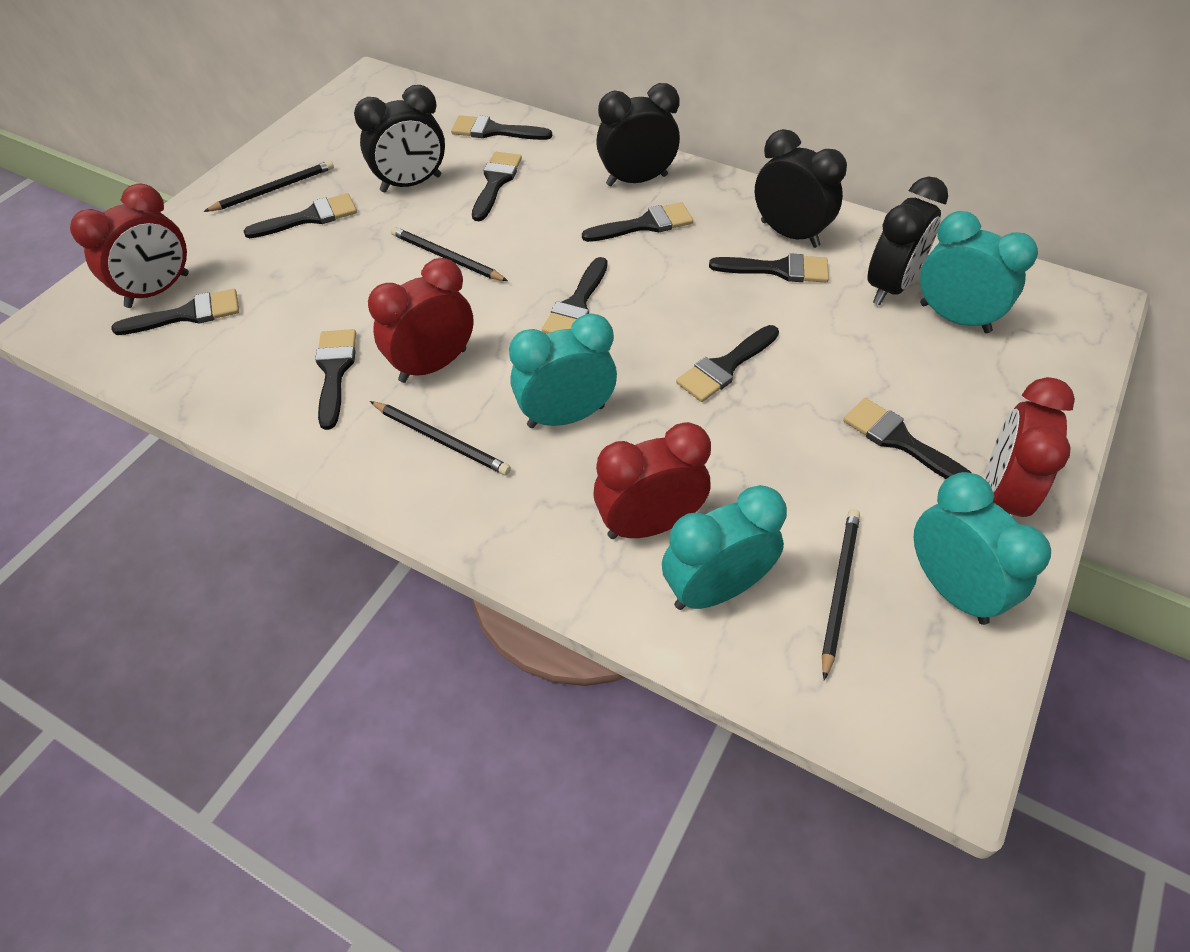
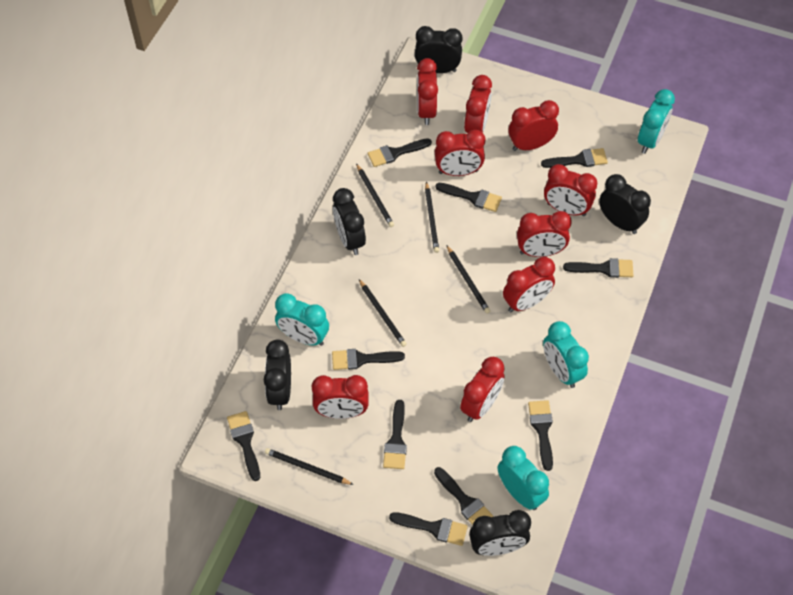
black clock: 4 -> 5
black pencil: 4 -> 5
red clock: 4 -> 9

